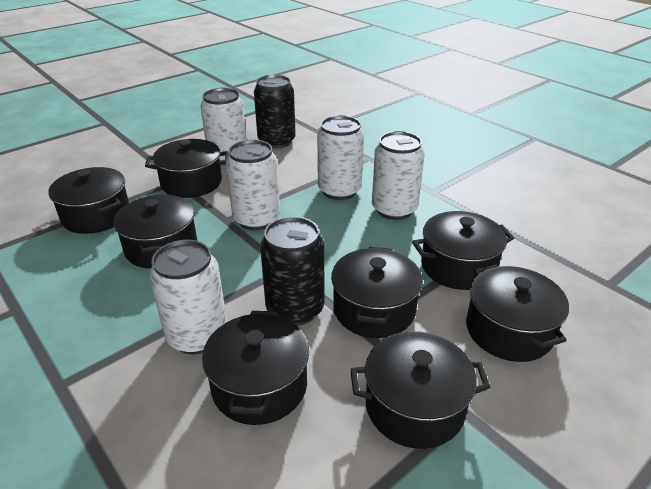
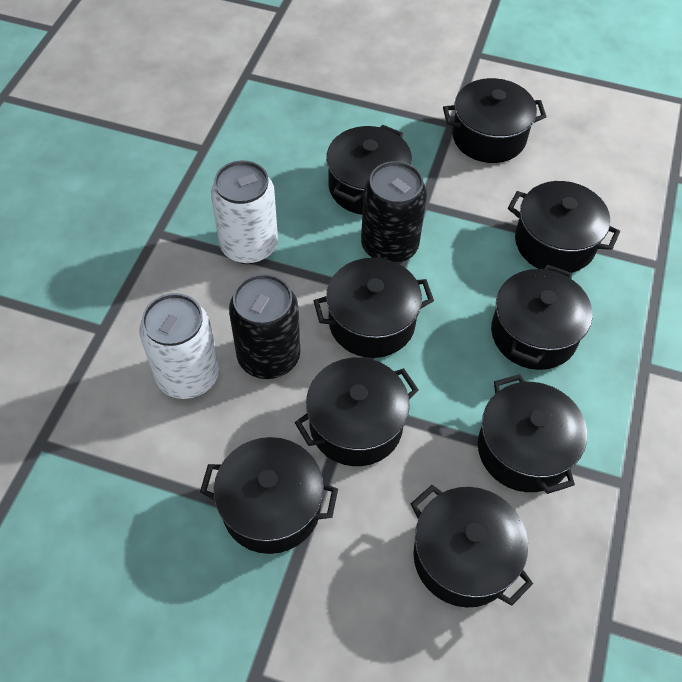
black pot: 8 -> 9
white can: 5 -> 2

